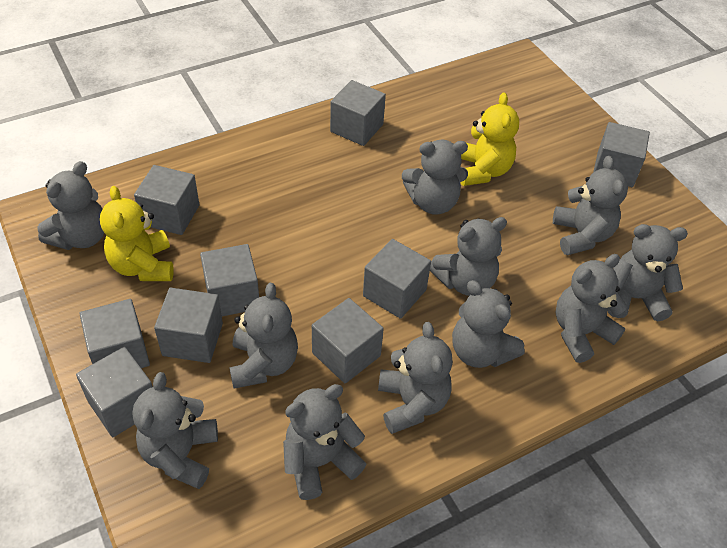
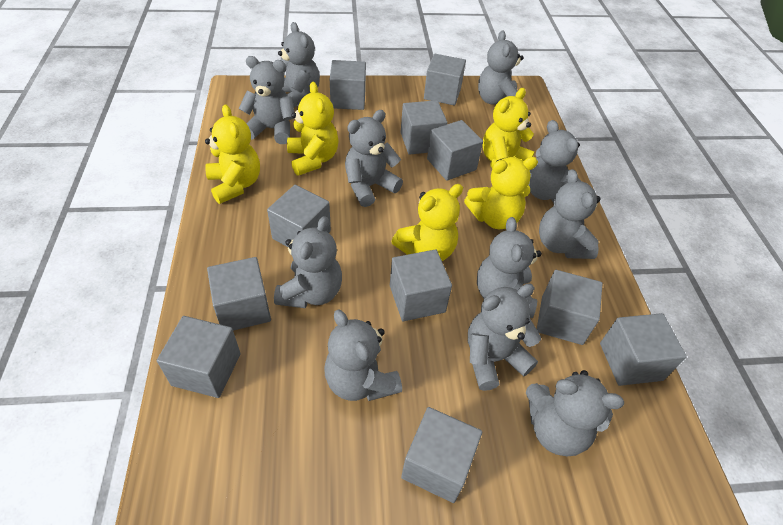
grey cube: 9 -> 11
yellow teddy bear: 2 -> 5

